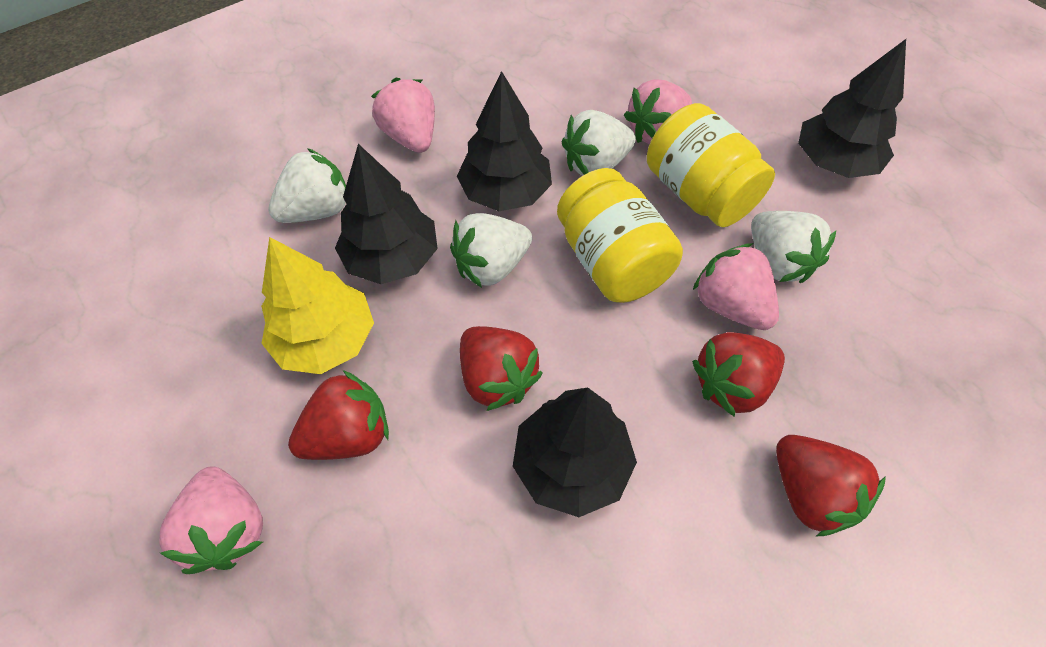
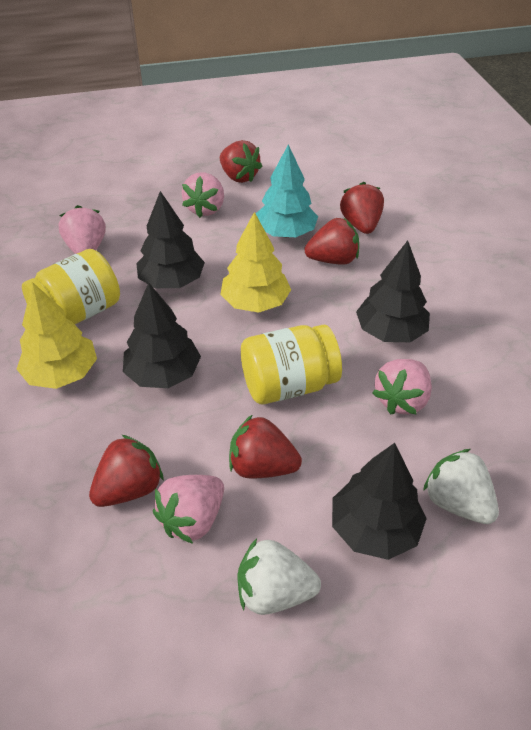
red strawberry: 4 -> 5
turquoise tree: 0 -> 1
white strawberry: 4 -> 2
yellow tree: 1 -> 2

